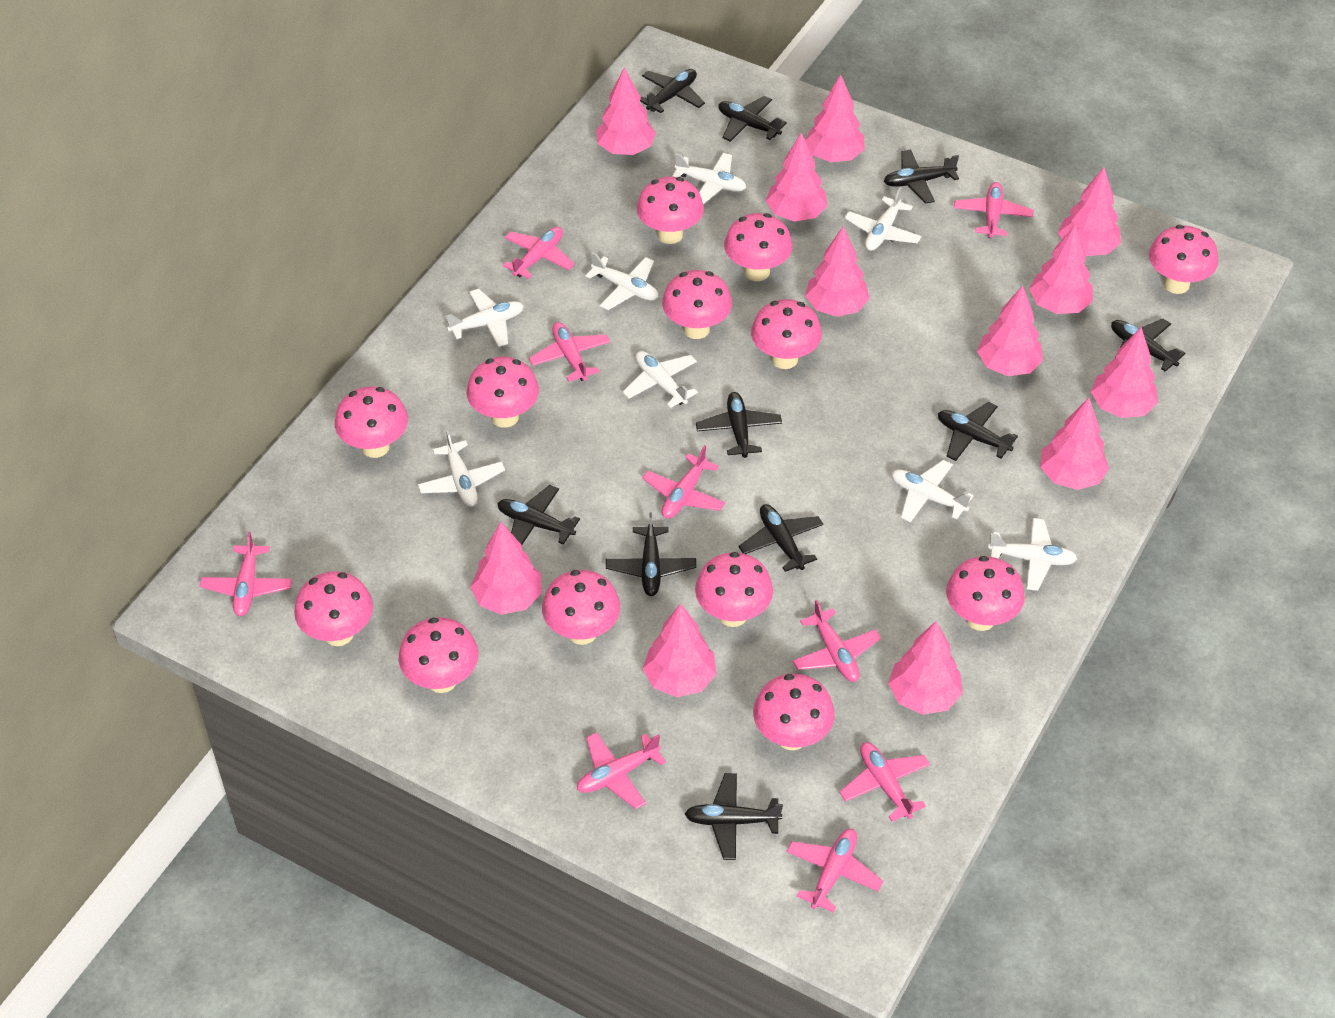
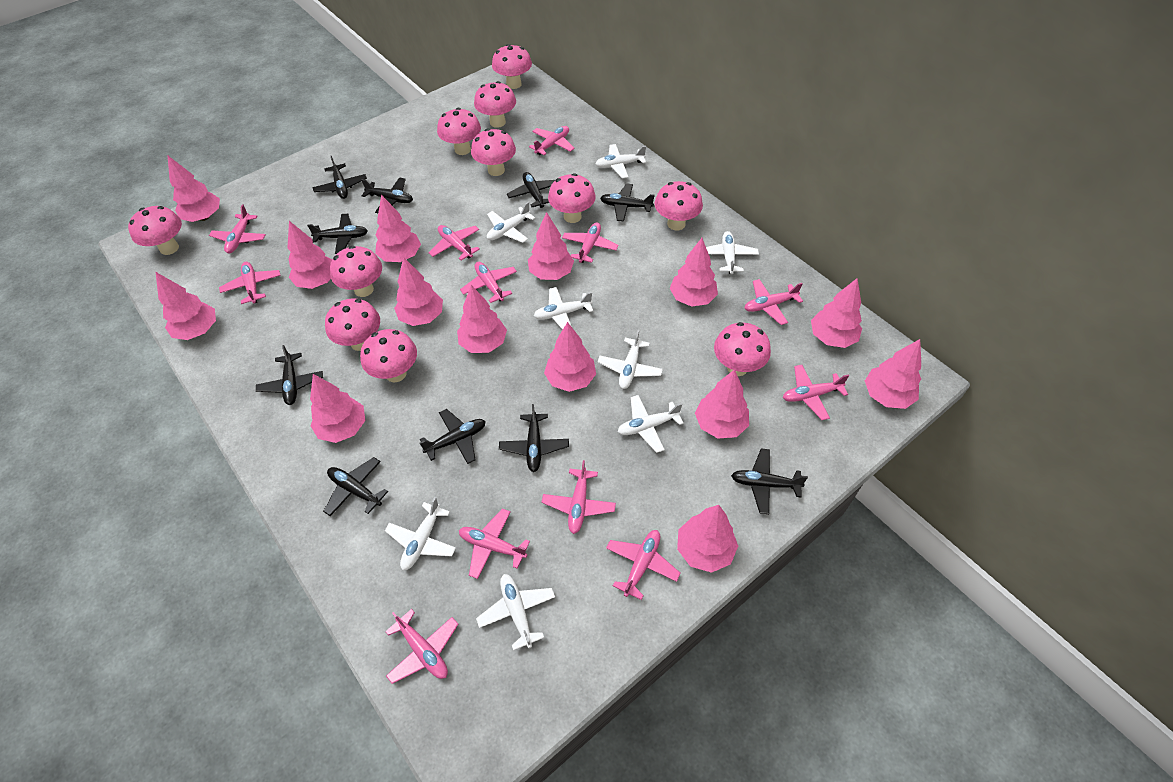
pink mushroom: 13 -> 11
pink plane: 9 -> 12
pink tree: 12 -> 14

